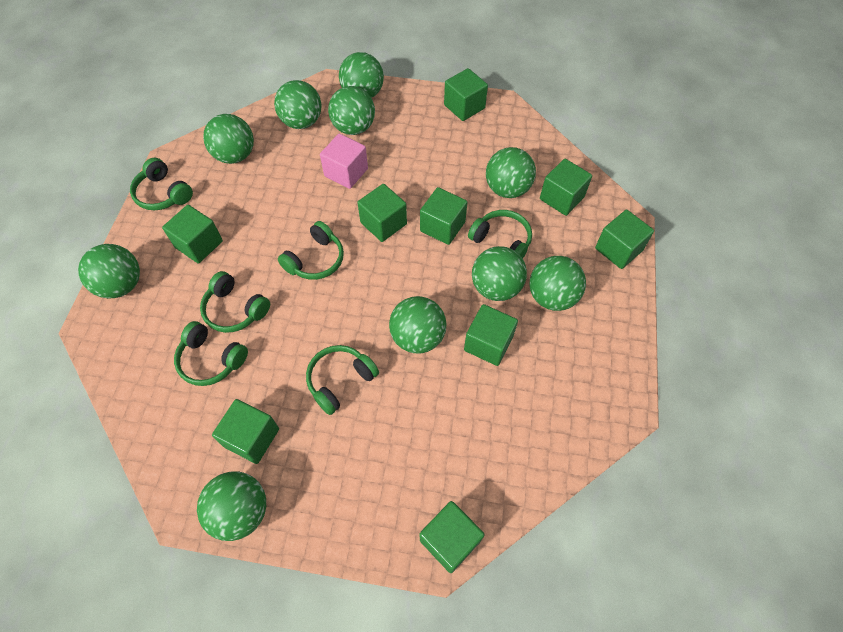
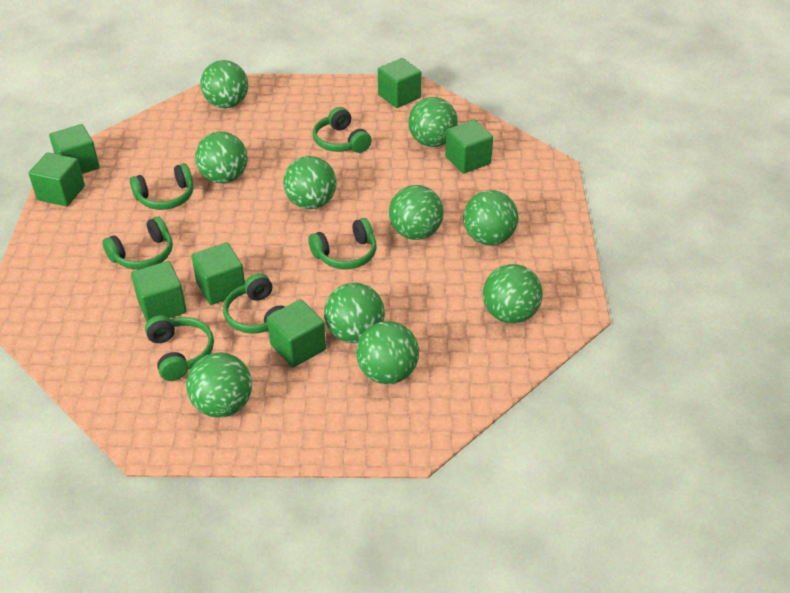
green cube: 9 -> 7
pink cube: 1 -> 0

